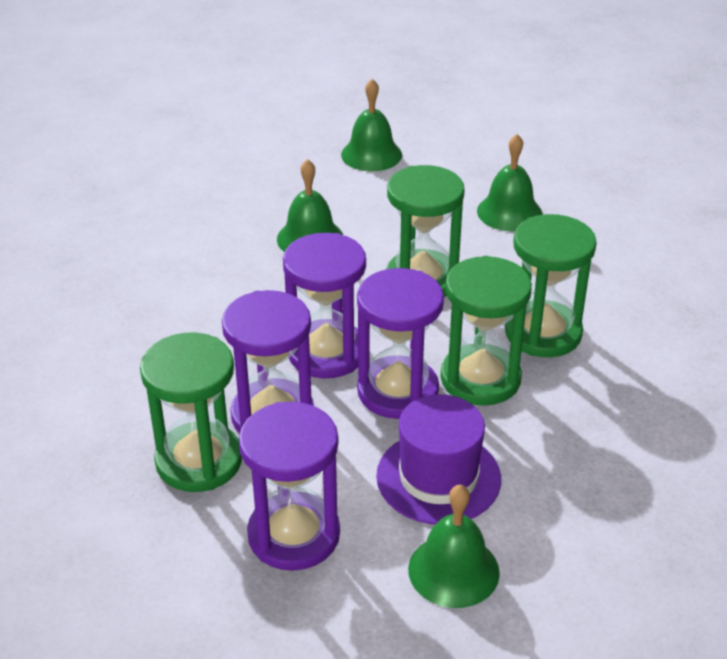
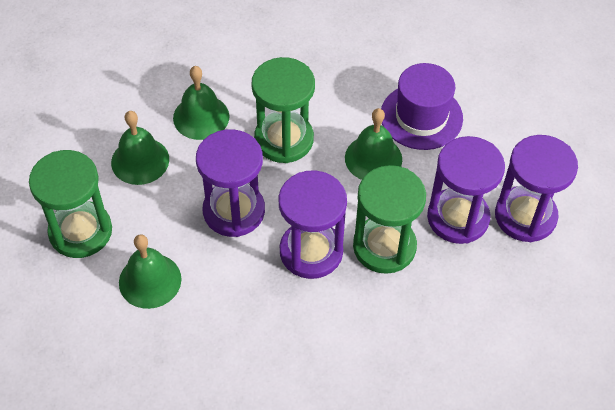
green hourglass: 4 -> 3

